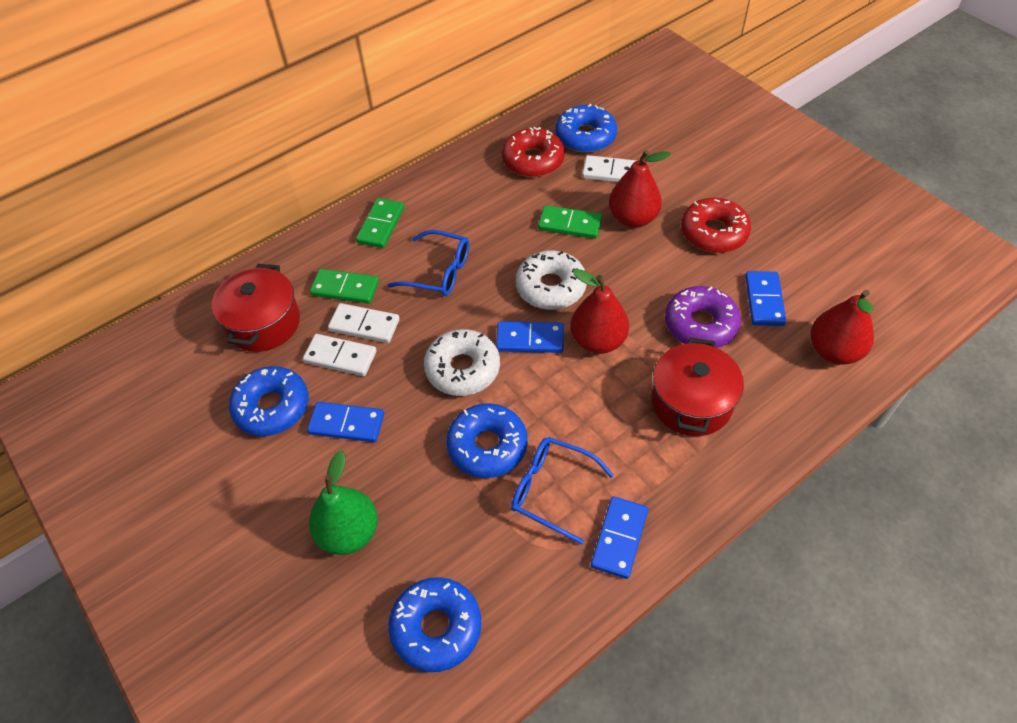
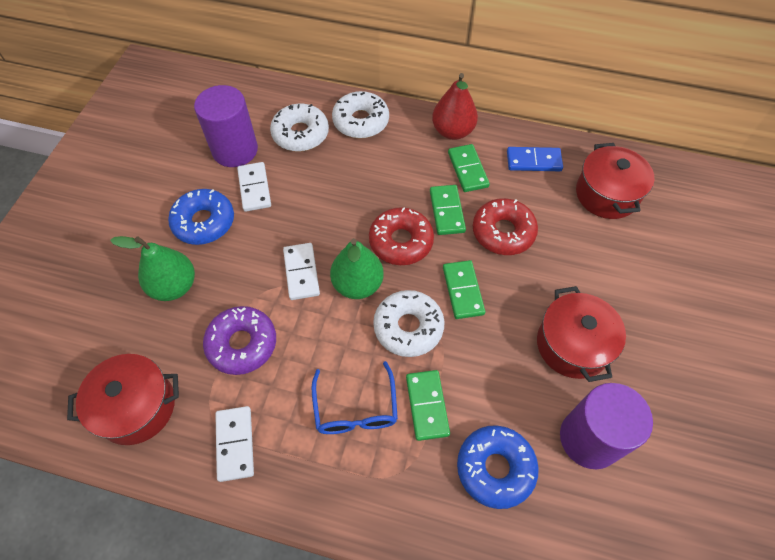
blue domino: 4 -> 1
blue donut: 4 -> 2
blue glasses: 2 -> 1
green domino: 3 -> 4
green pear: 1 -> 2
purple cylinder: 0 -> 2
red pear: 3 -> 1
red pot: 2 -> 3
white donut: 2 -> 3

